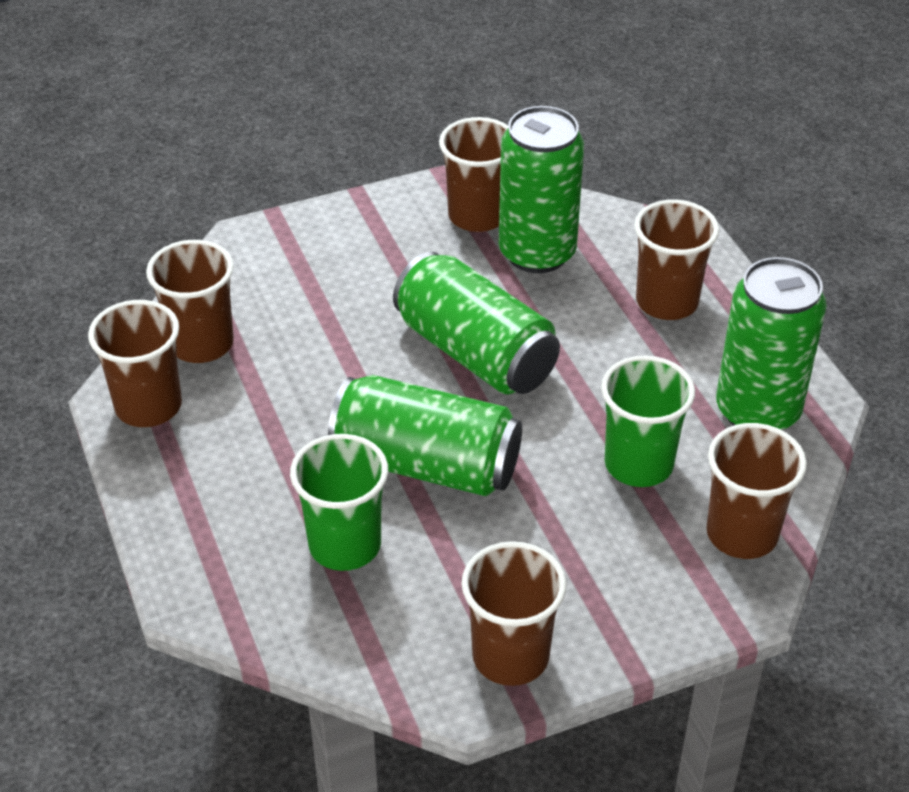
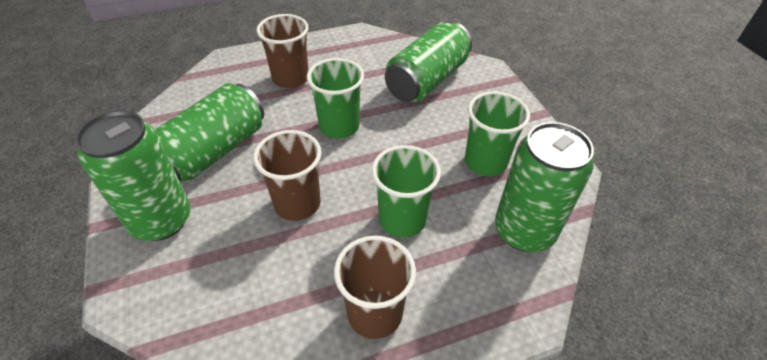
brown cup: 6 -> 3
green cup: 2 -> 3

